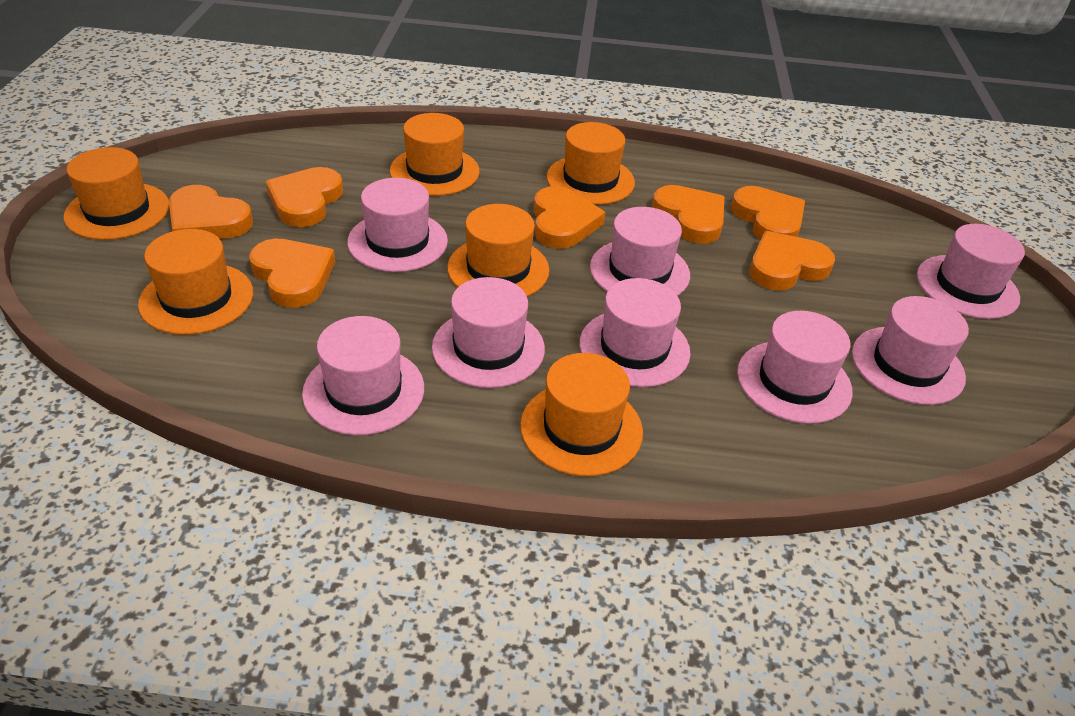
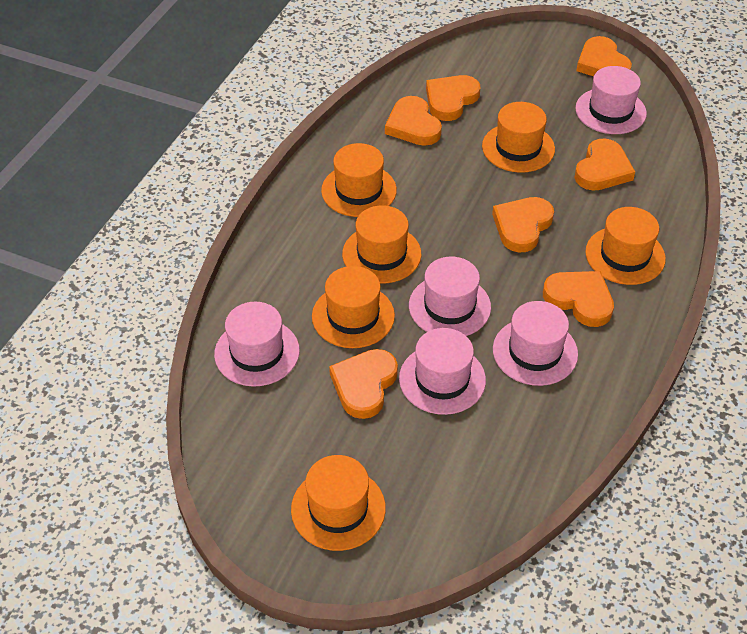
pink hat: 8 -> 5

